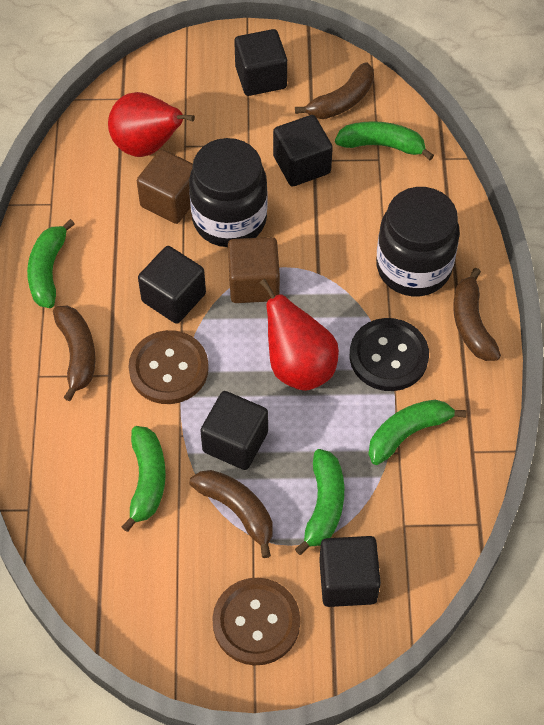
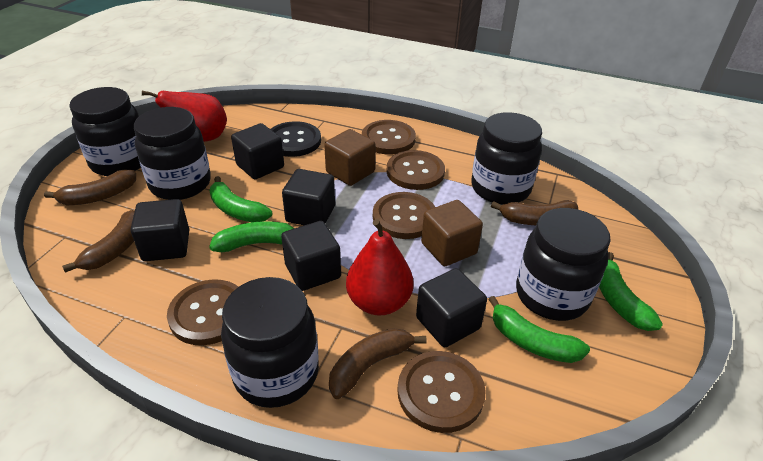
black jar: 2 -> 5
brown button: 2 -> 5
green banana: 5 -> 4

